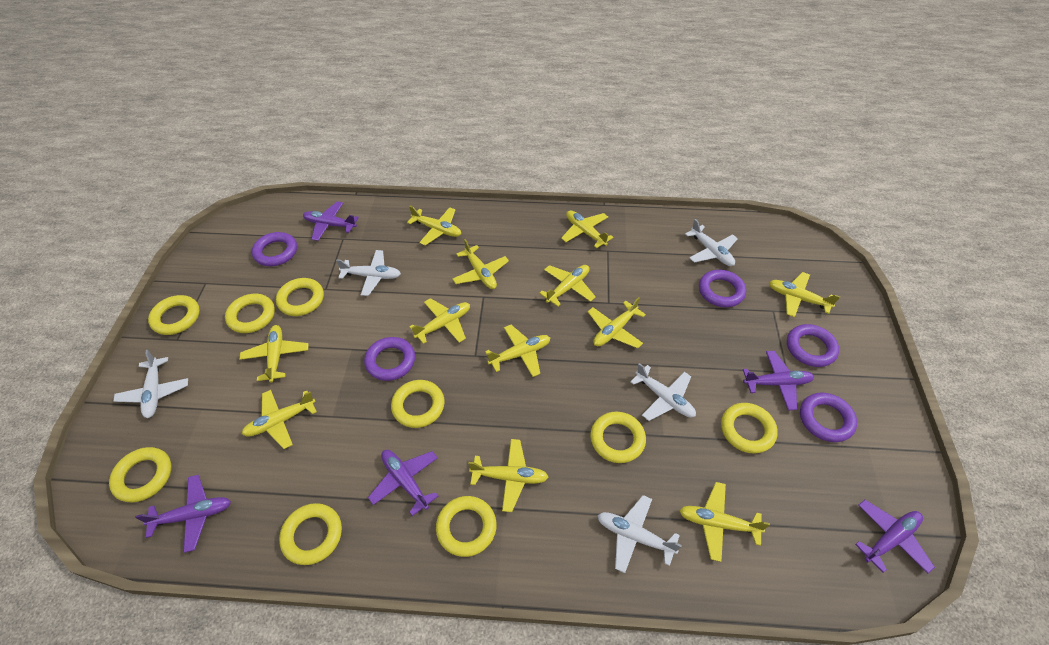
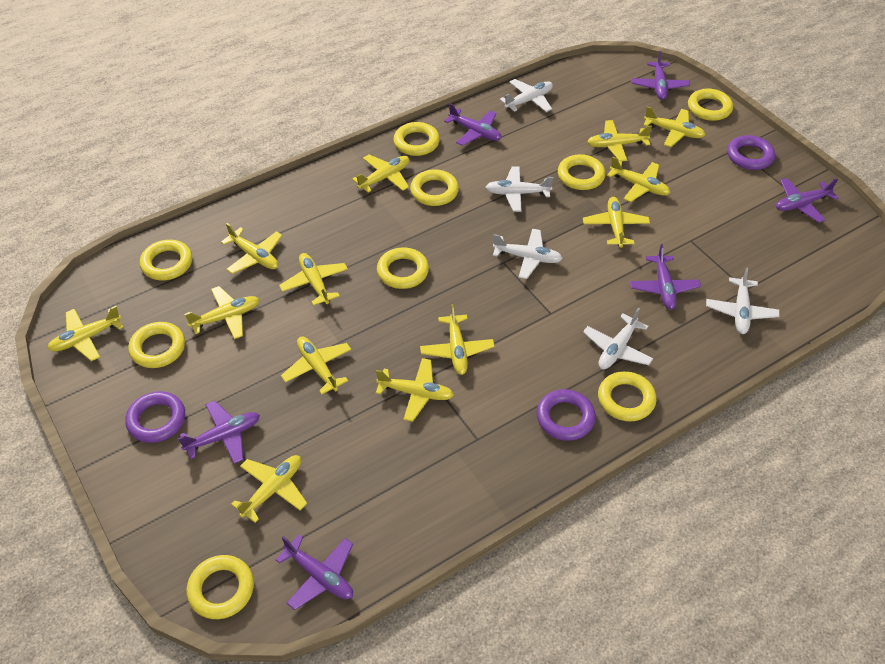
purple plane: 5 -> 6
purple ring: 5 -> 3
yellow plane: 12 -> 13

